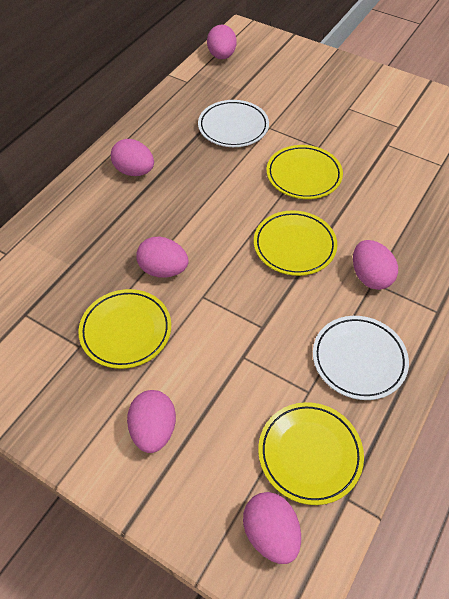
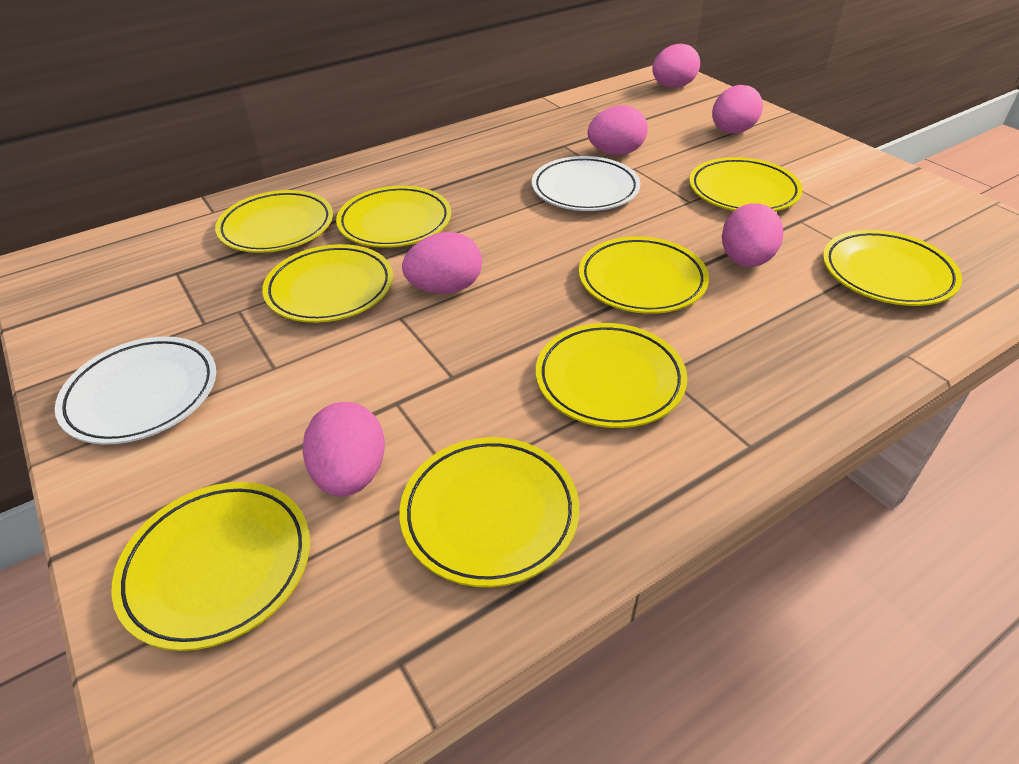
yellow plate: 4 -> 9

